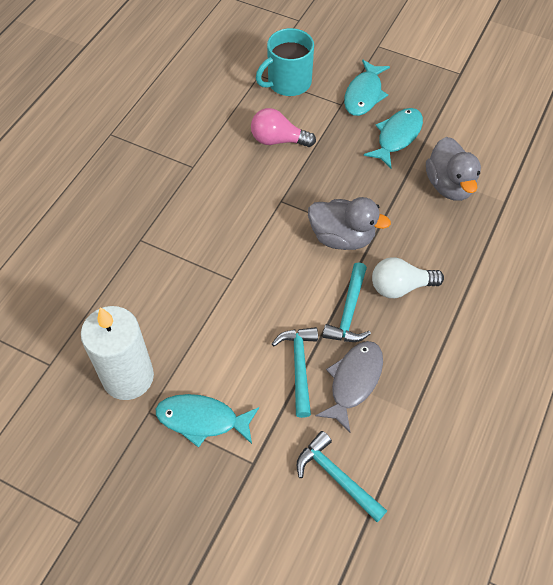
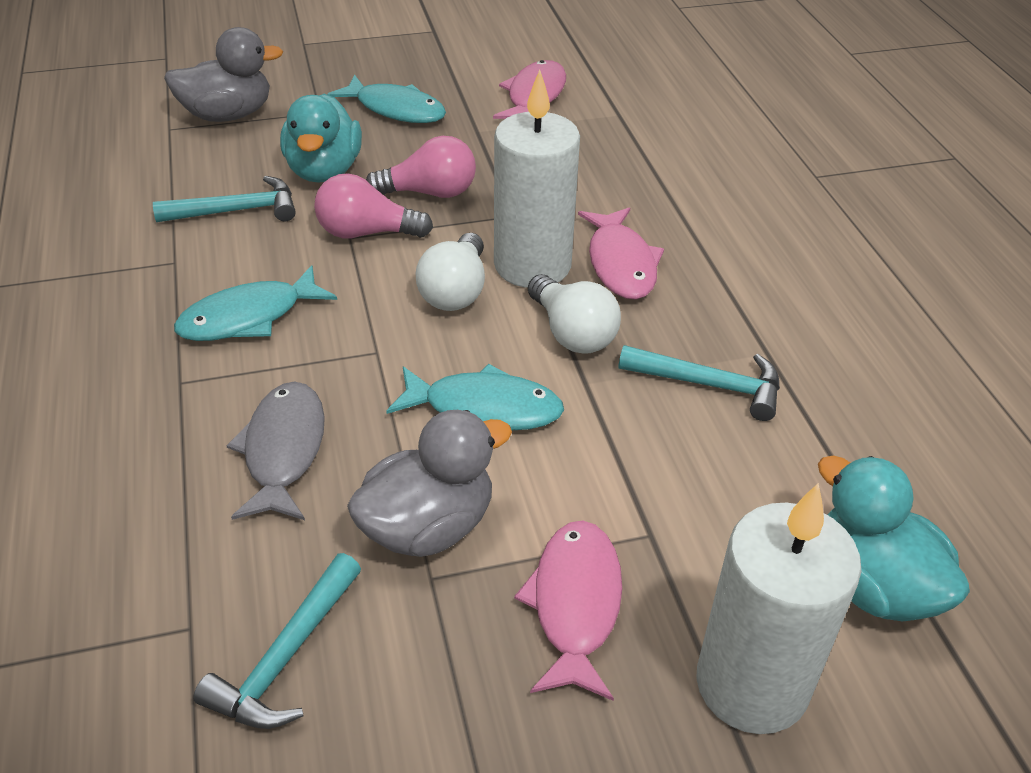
pink fish: 0 -> 3
pink light bulb: 1 -> 2
turquoise duck: 0 -> 2
turquoise mug: 1 -> 0
white candle: 1 -> 2
white light bulb: 1 -> 2

